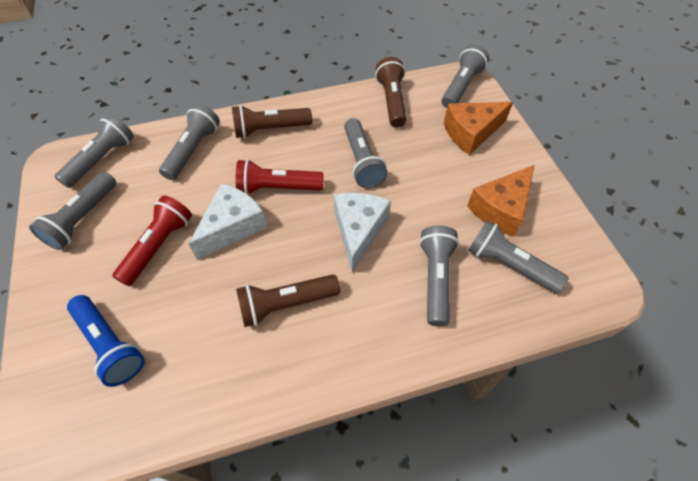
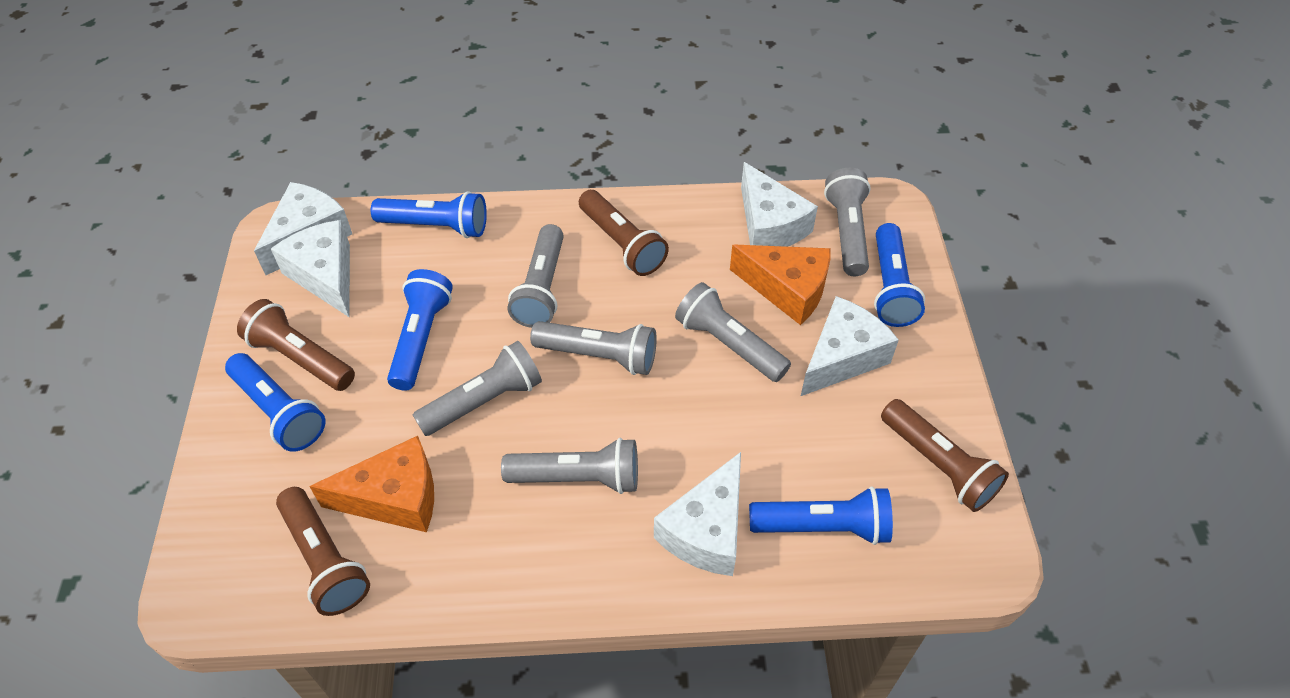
blue flashlight: 1 -> 5
brown flashlight: 3 -> 4
grey flashlight: 7 -> 6
red flashlight: 2 -> 0
white cheese: 2 -> 5

